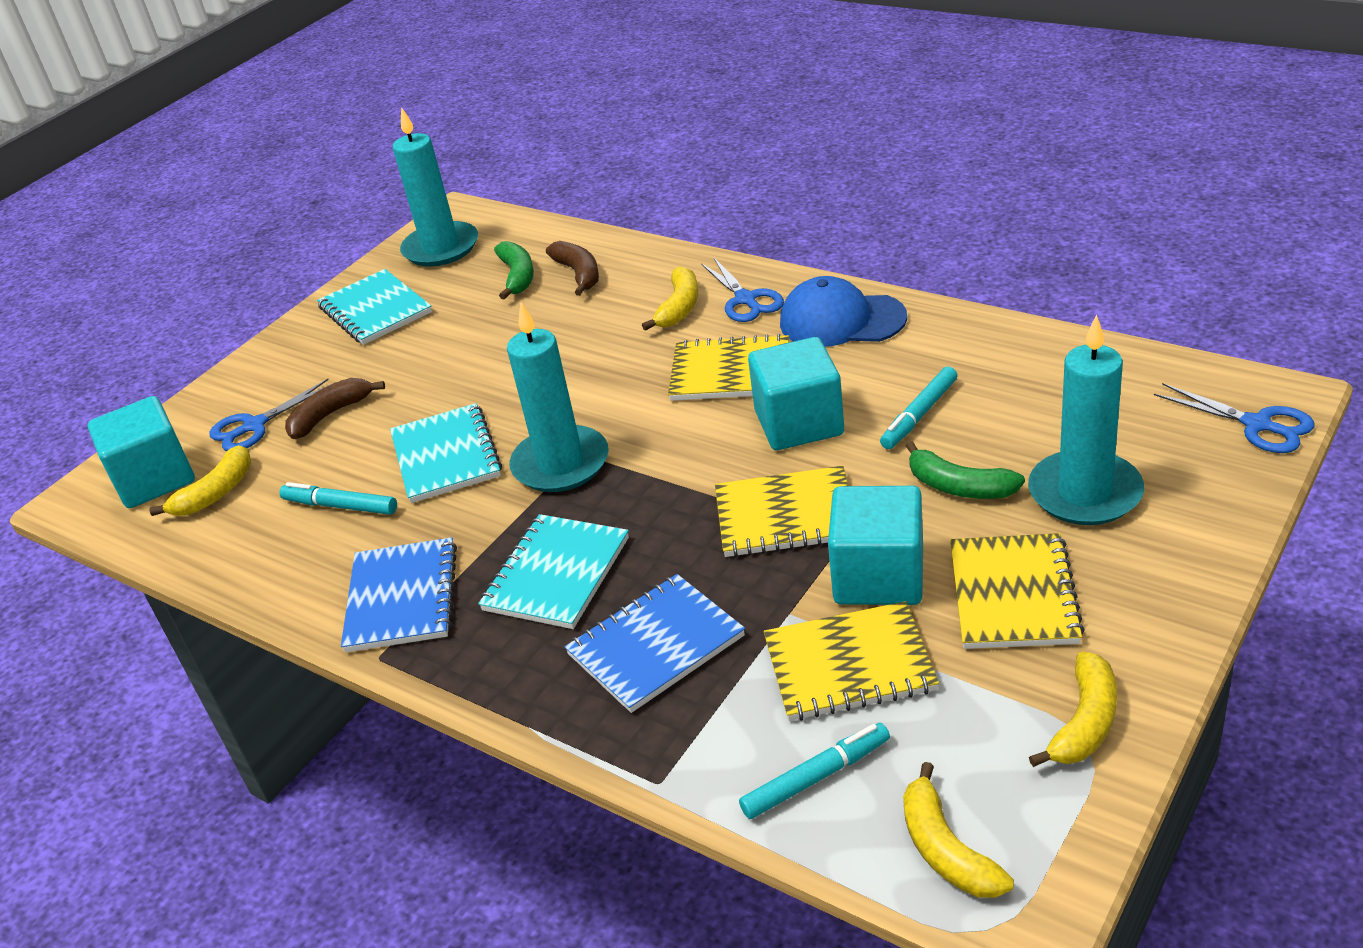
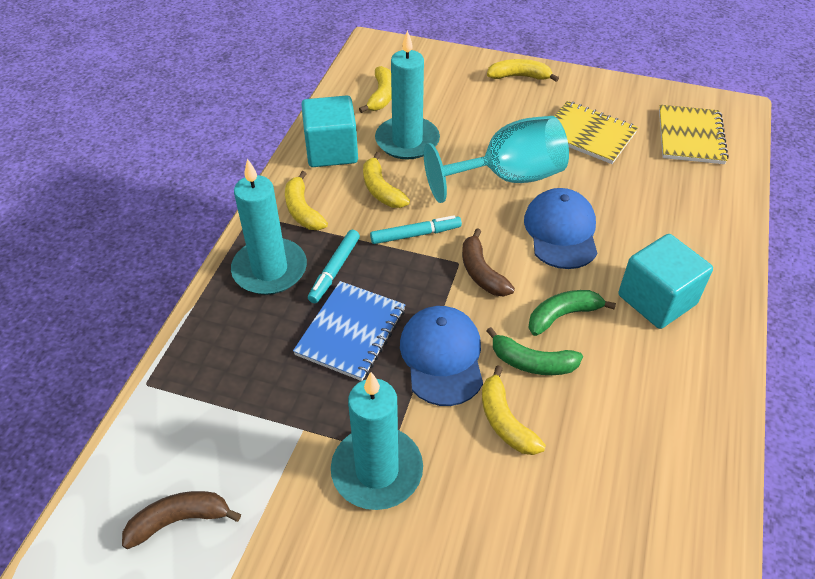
blue cap: 1 -> 2
blue notebook: 2 -> 1
blue scissors: 3 -> 0
turquoise cube: 3 -> 2
turquoise goblet: 0 -> 1
turquoise marker: 3 -> 2
turquoise notebook: 3 -> 0
yellow banana: 4 -> 5
yellow notebook: 4 -> 2

